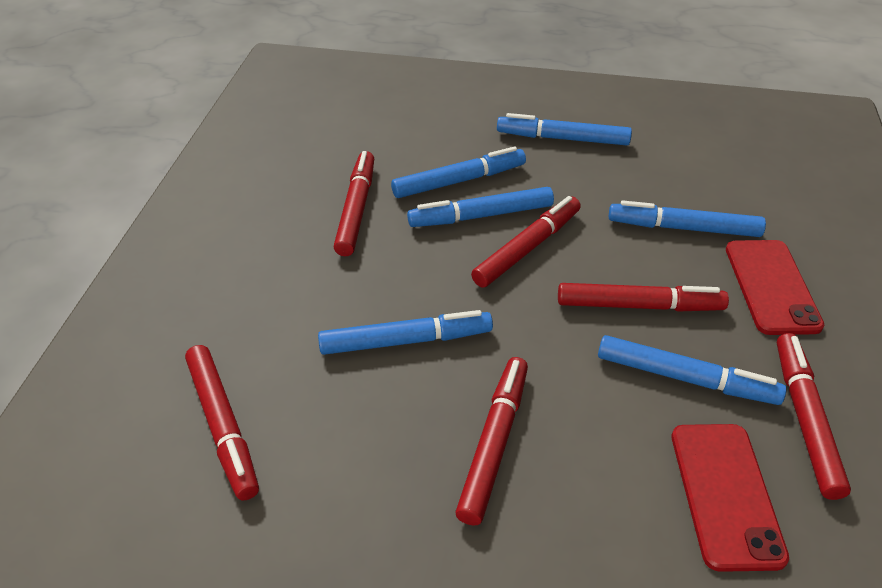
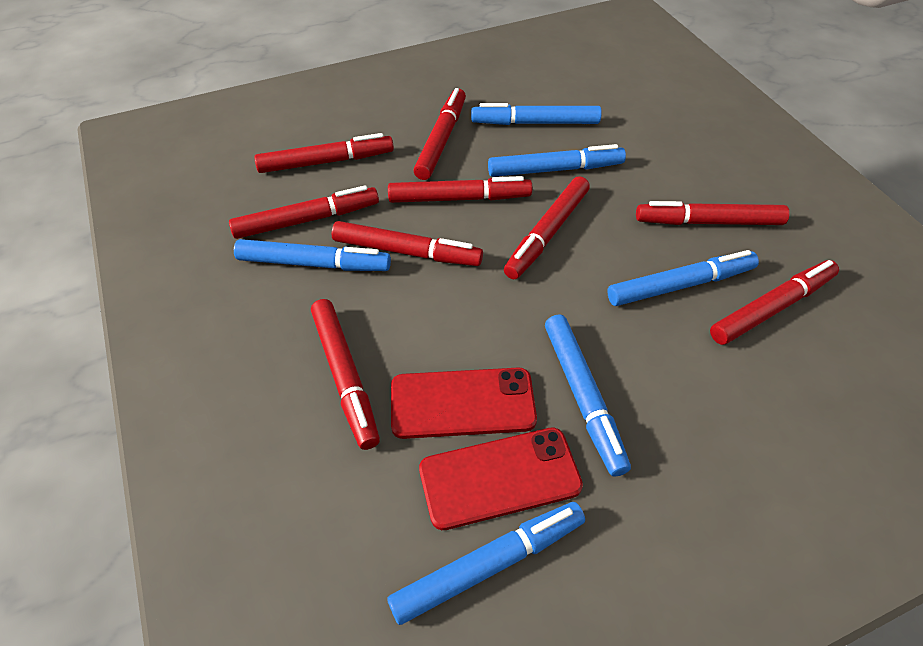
red marker: 6 -> 9

